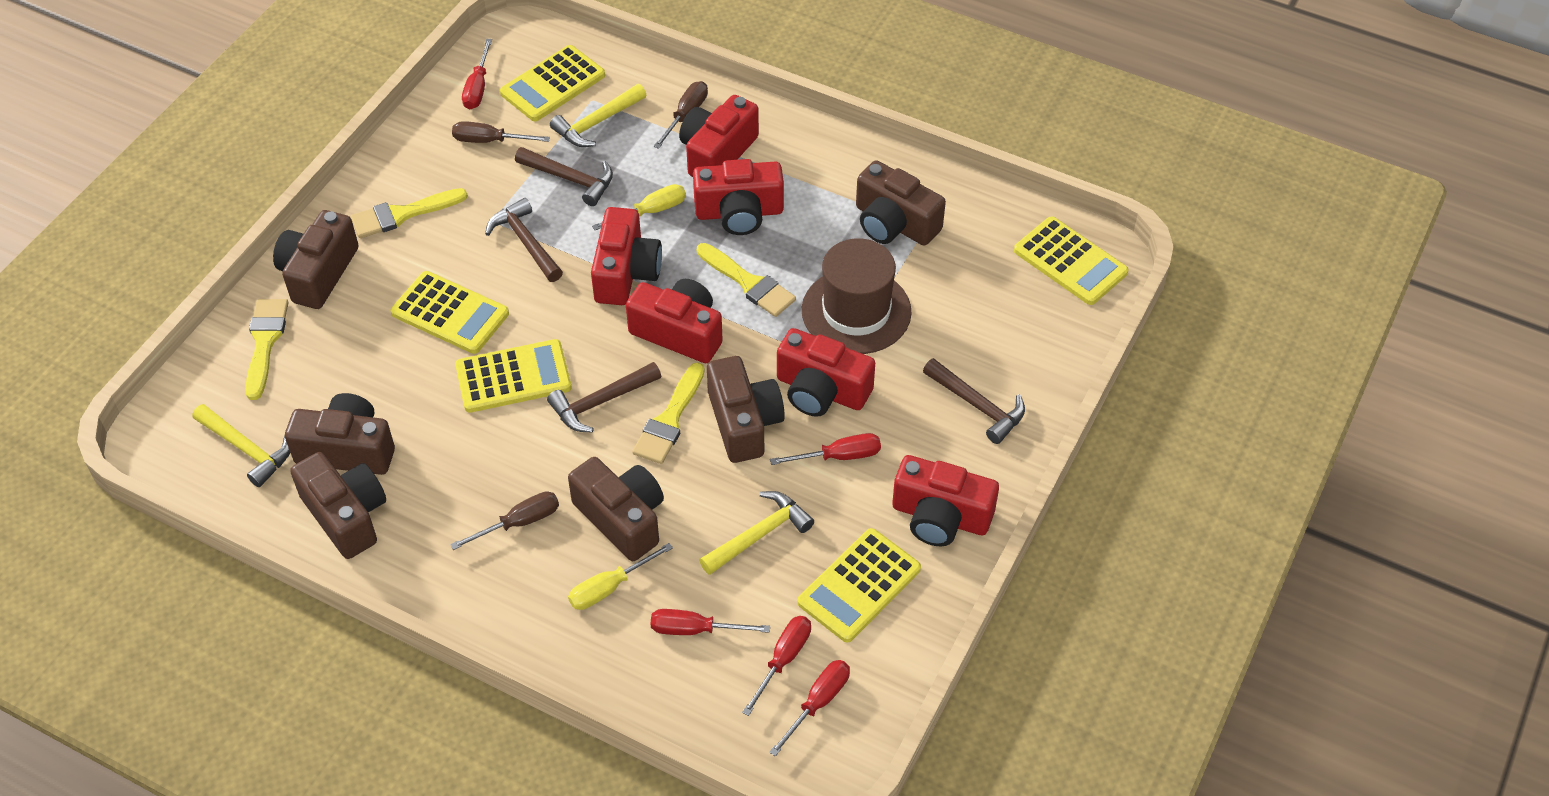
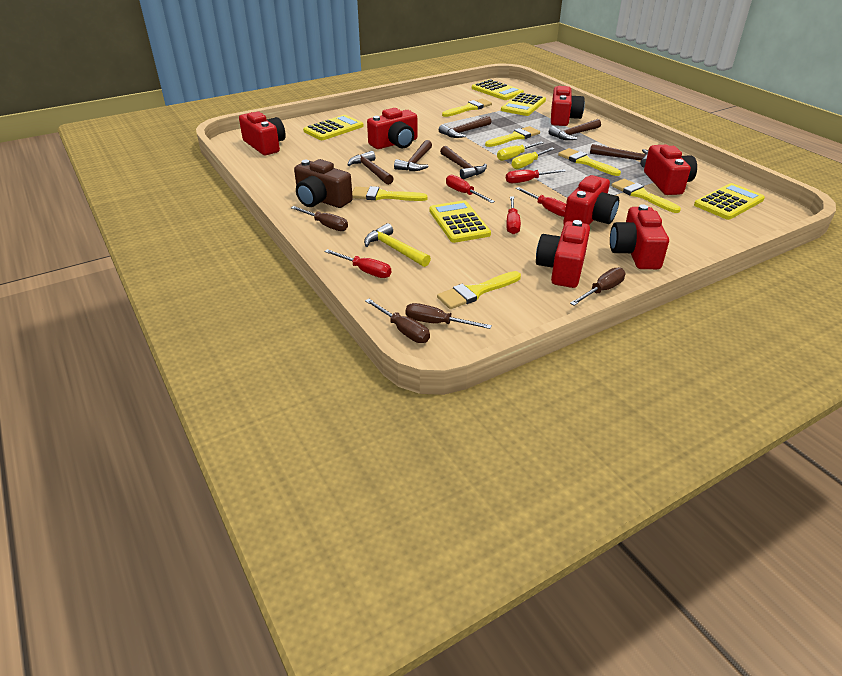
brown camera: 6 -> 1
brown hammer: 4 -> 6
brown hat: 1 -> 0
brown screwdriver: 3 -> 4
red camera: 6 -> 7
yellow brush: 4 -> 6
yellow hammer: 3 -> 1

